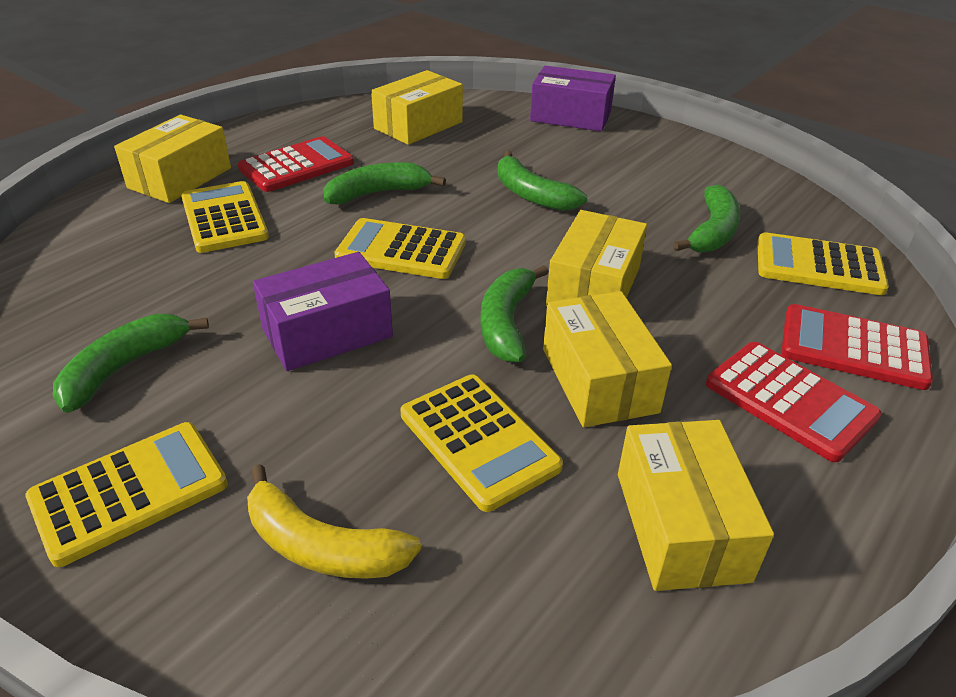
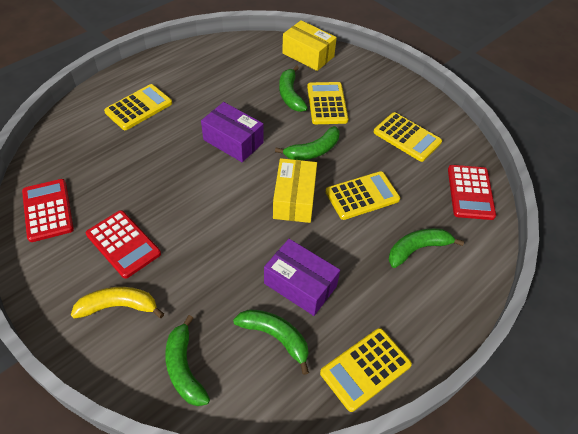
yellow box: 5 -> 2

